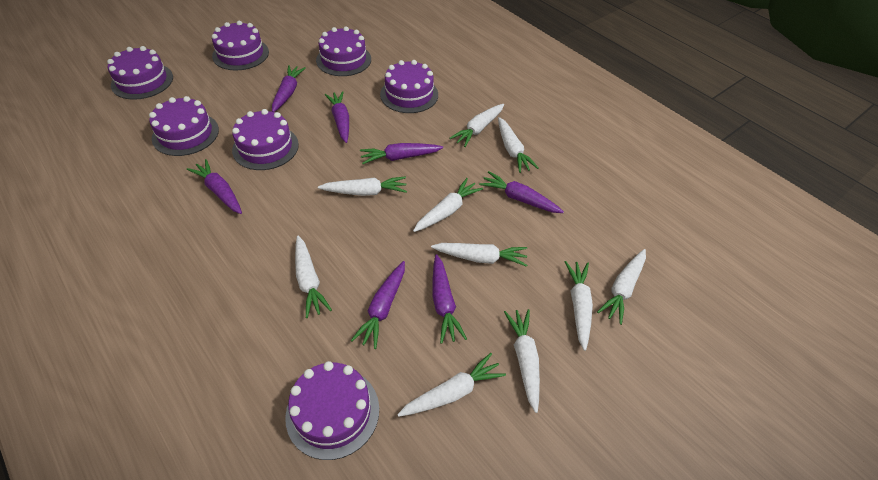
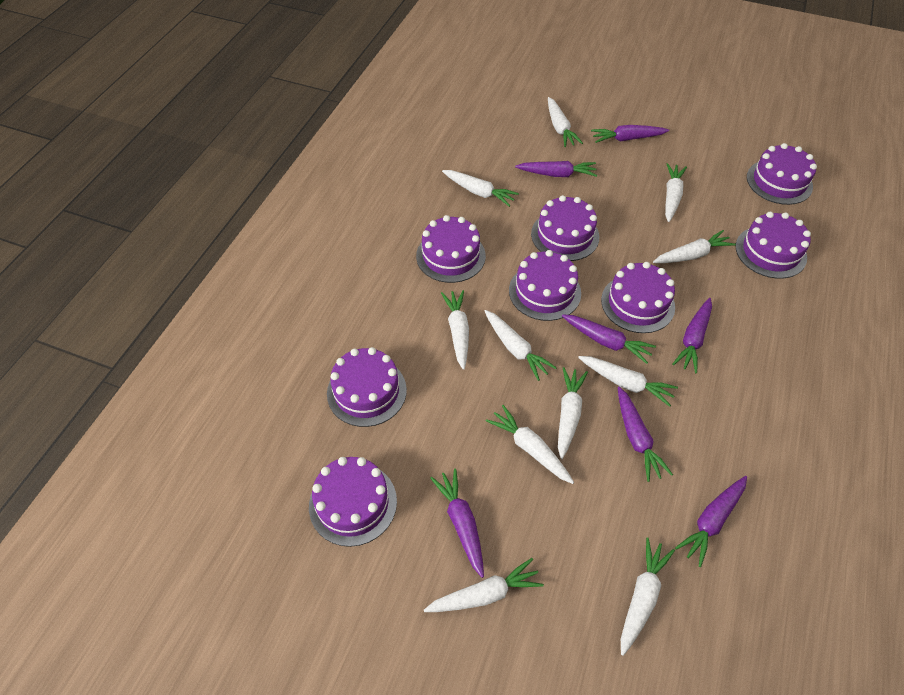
purple cake: 7 -> 8
white carrot: 10 -> 11

